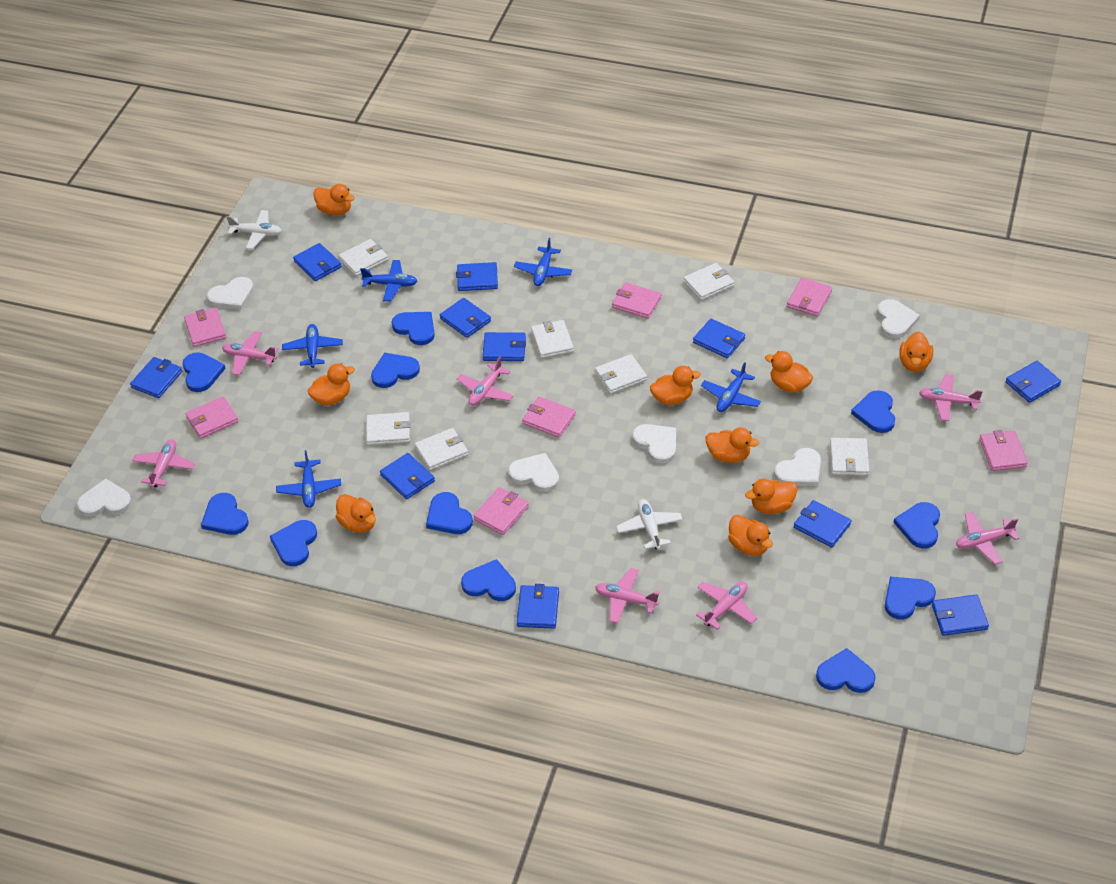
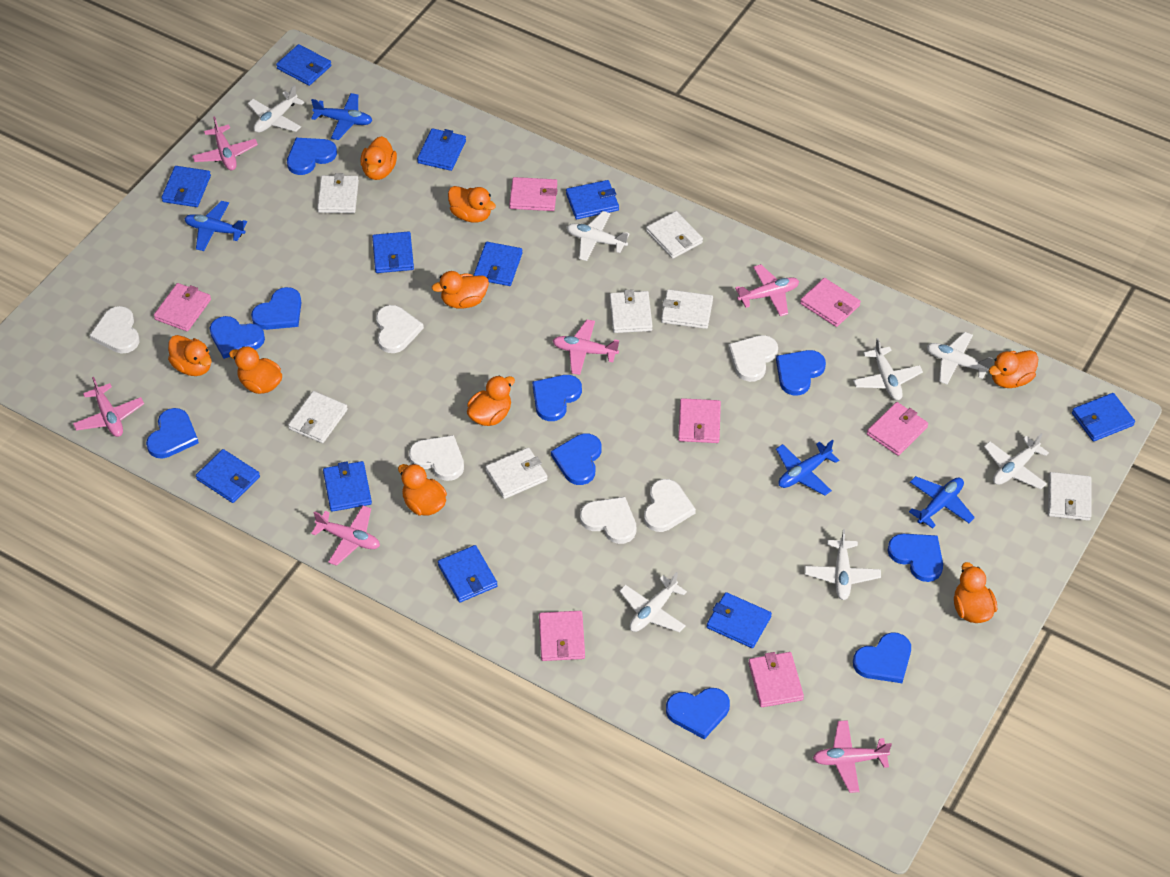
blue heart: 11 -> 10
blue plane: 5 -> 4
pink plane: 7 -> 6
white plane: 2 -> 7

